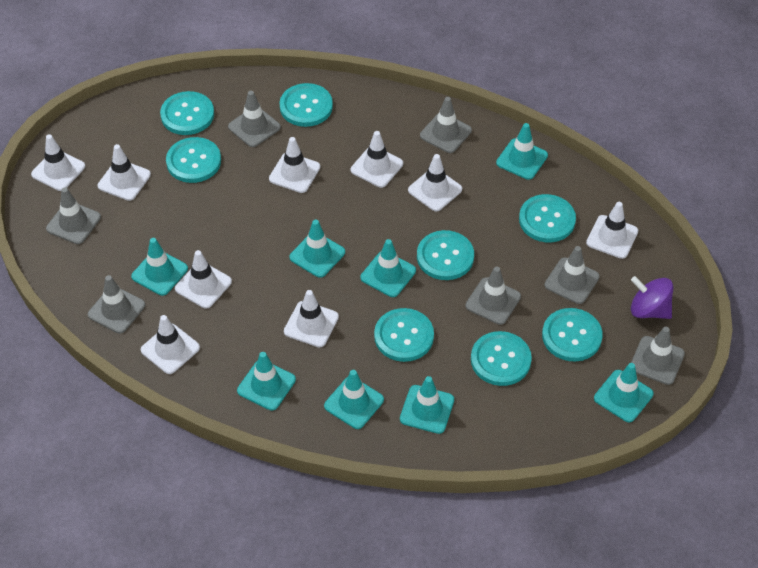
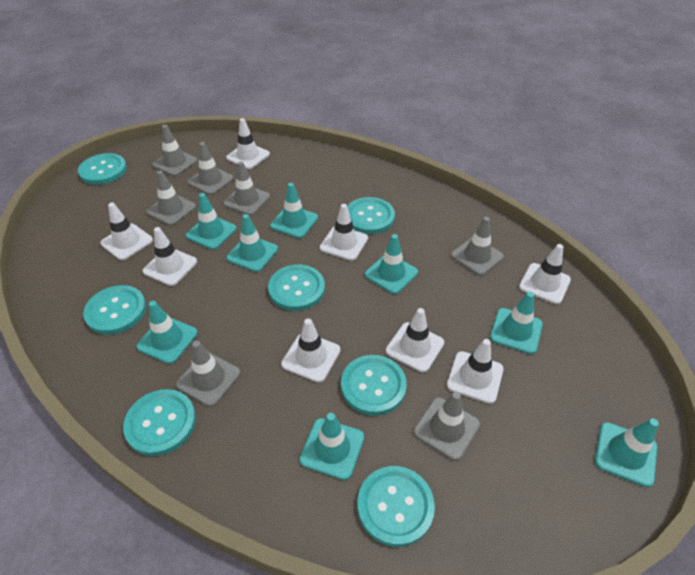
purple spinning top: 1 -> 0
turquoise button: 8 -> 7
white traffic cone: 9 -> 8

